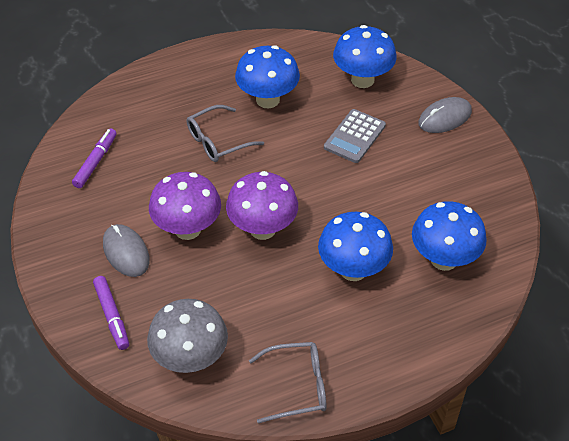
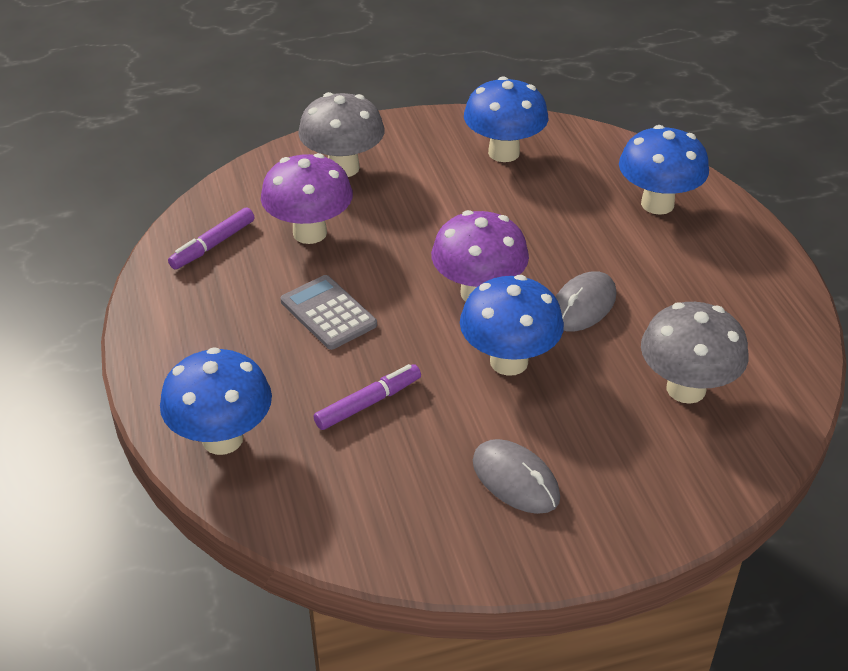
grey glasses: 2 -> 0
grey mushroom: 1 -> 2

